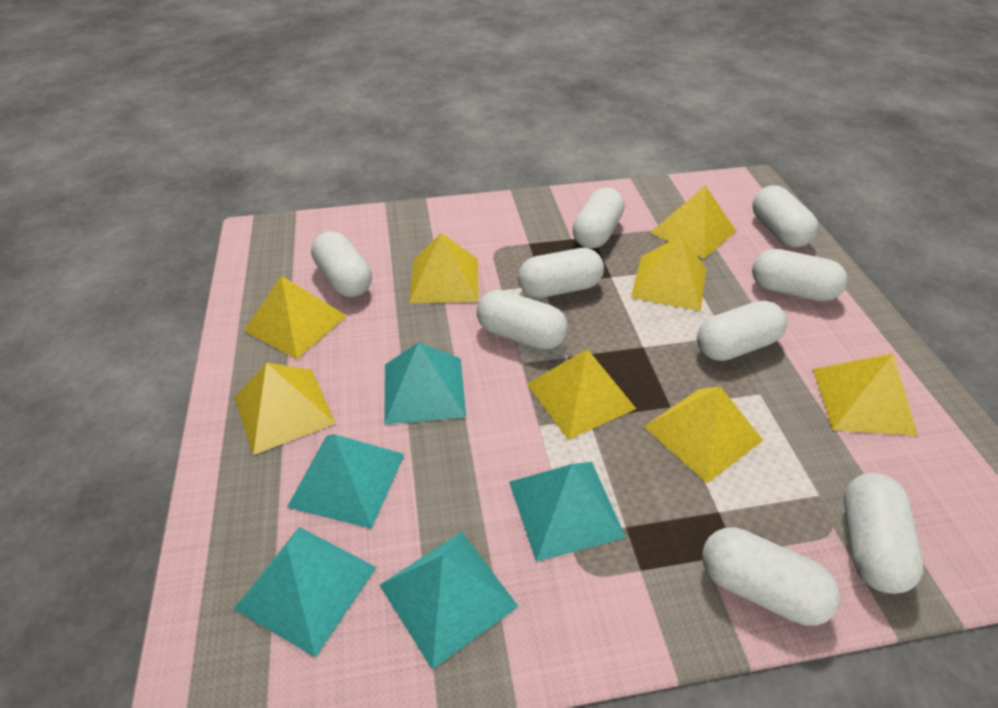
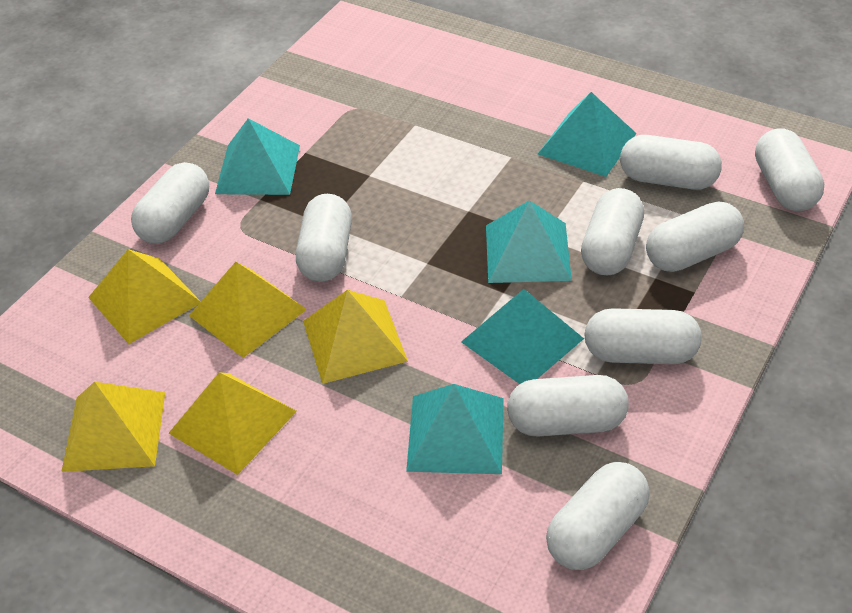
yellow pyramid: 8 -> 5

